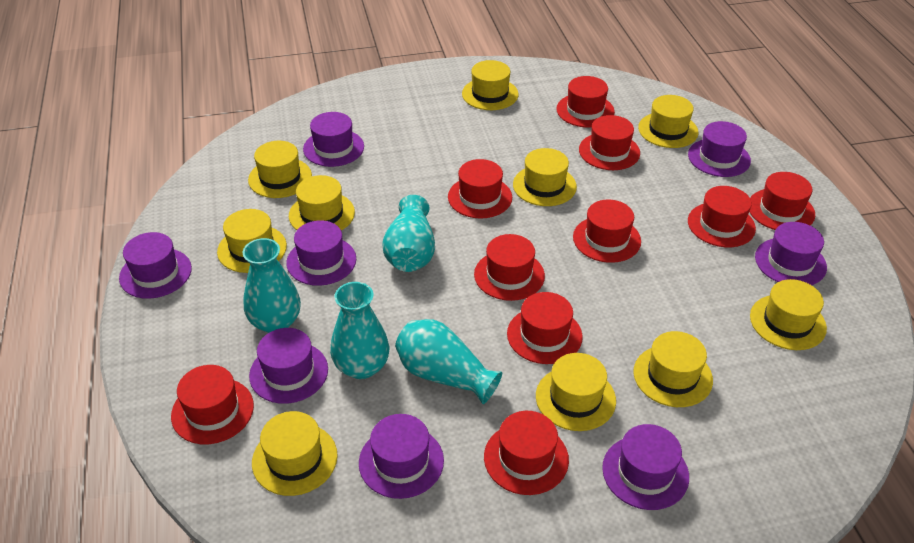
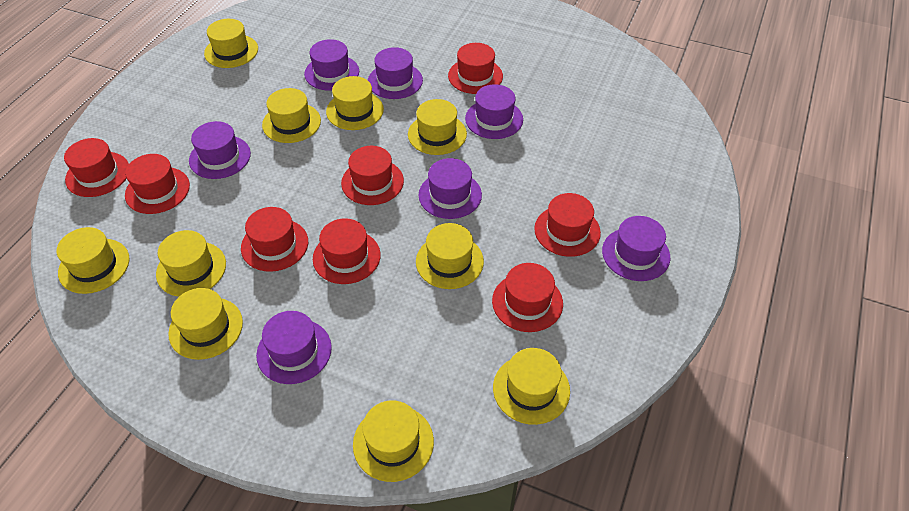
purple hat: 8 -> 7
red hat: 10 -> 8
turquoise vase: 4 -> 0

